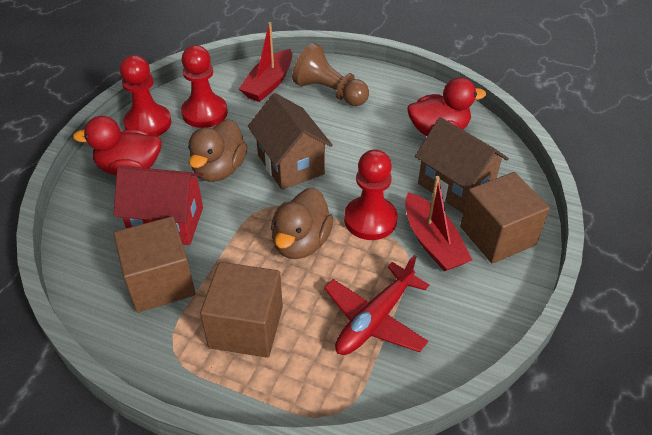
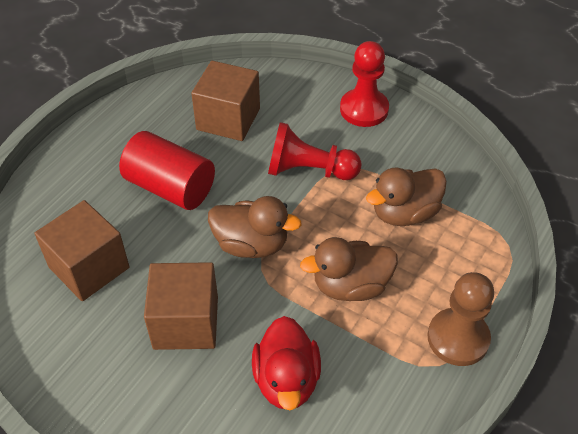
brown duck: 2 -> 3
brown house: 2 -> 0
red boat: 2 -> 0
red cylinder: 0 -> 1
red duck: 2 -> 1
red house: 1 -> 0
red pawn: 3 -> 2
red plane: 1 -> 0

